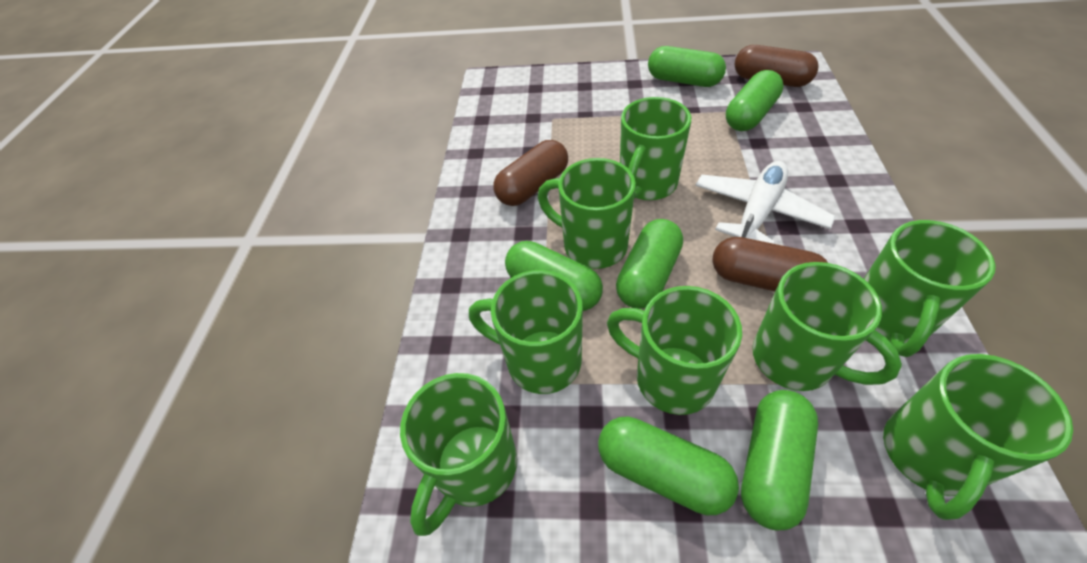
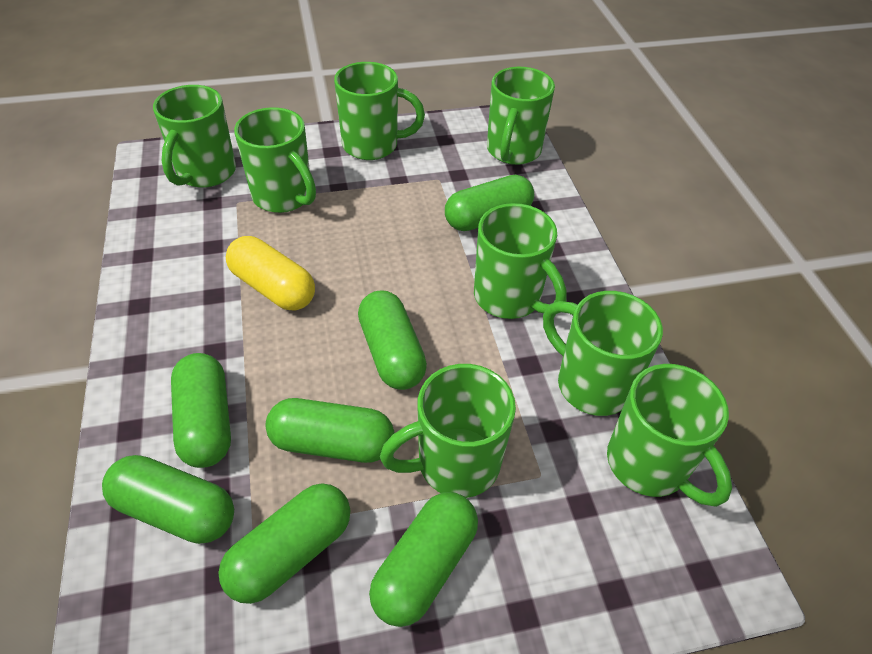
brown capsule: 3 -> 0
green capsule: 6 -> 7
white plane: 1 -> 0
yellow capsule: 0 -> 1

